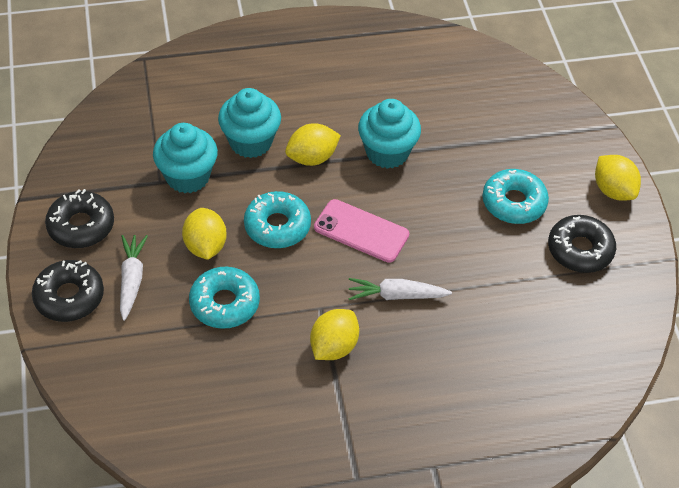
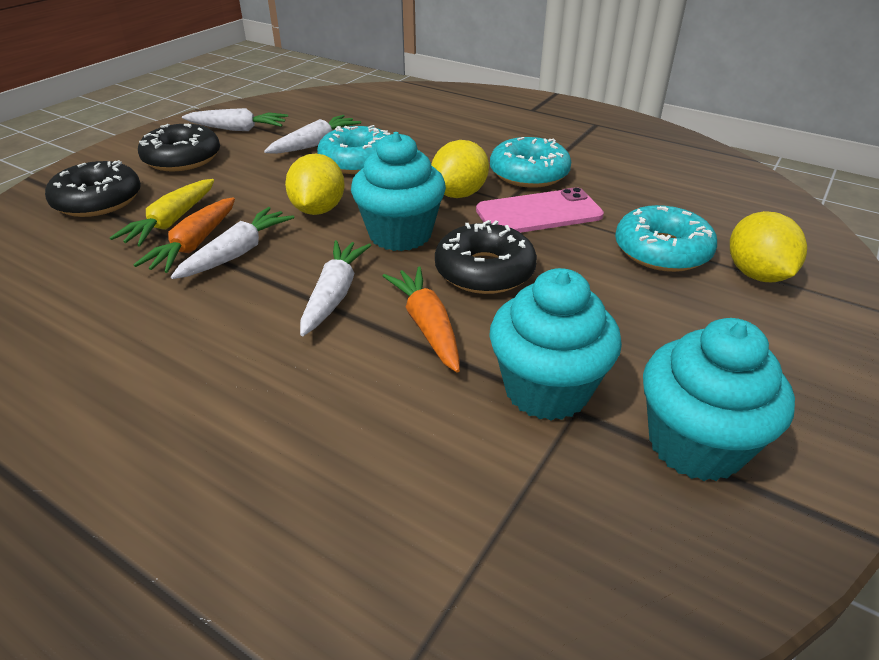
orange carrot: 0 -> 2
white carrot: 2 -> 4
yellow carrot: 0 -> 1
yellow lemon: 4 -> 3

